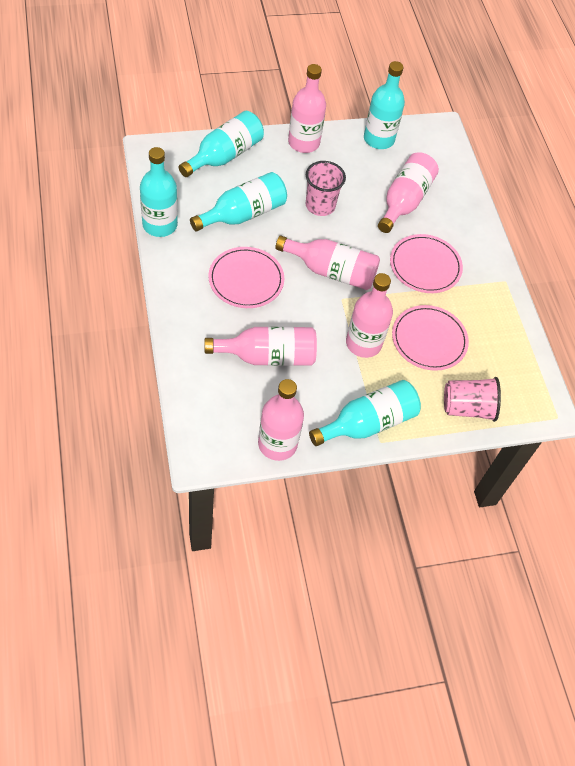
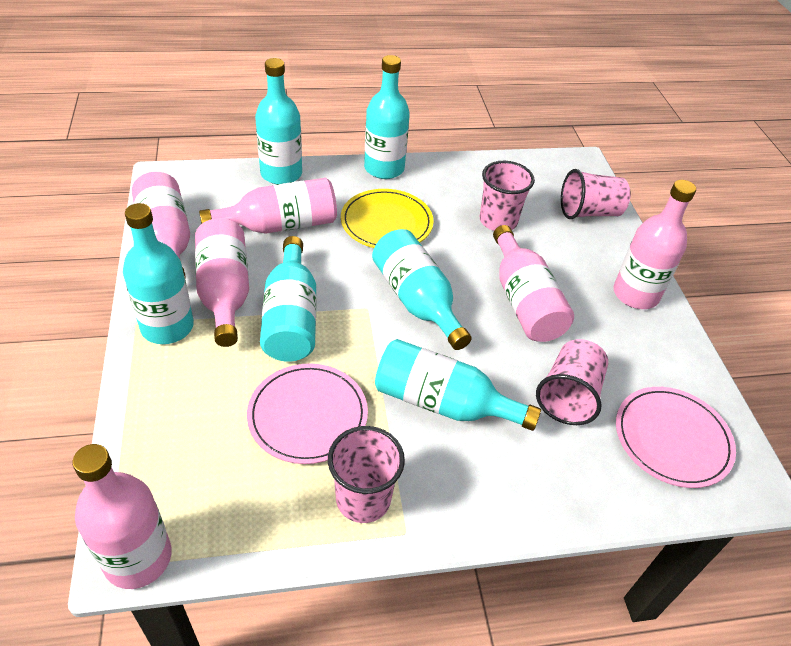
pink cup: 2 -> 4
pink plate: 3 -> 2
turquoise bottle: 5 -> 6
yellow plate: 0 -> 1

